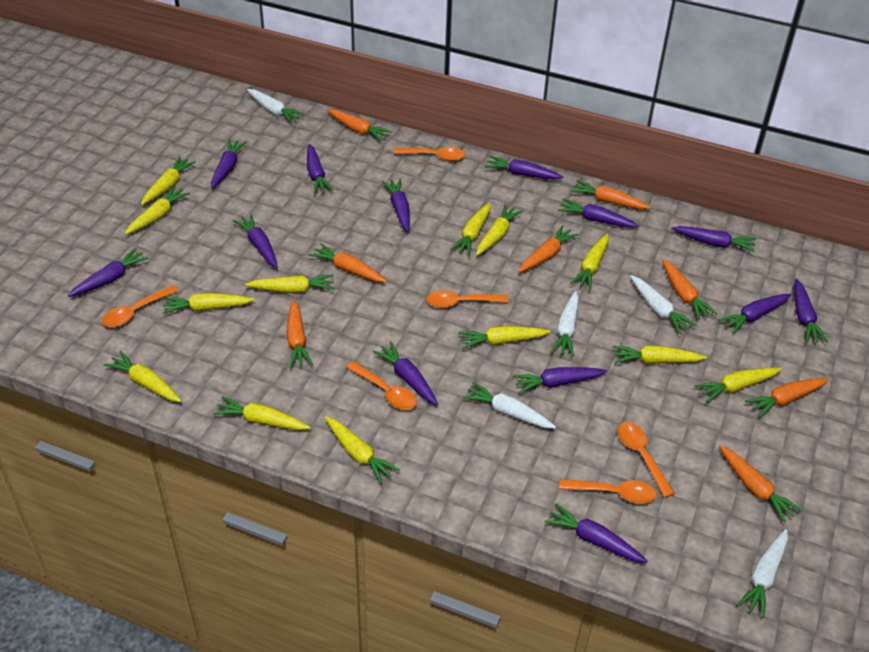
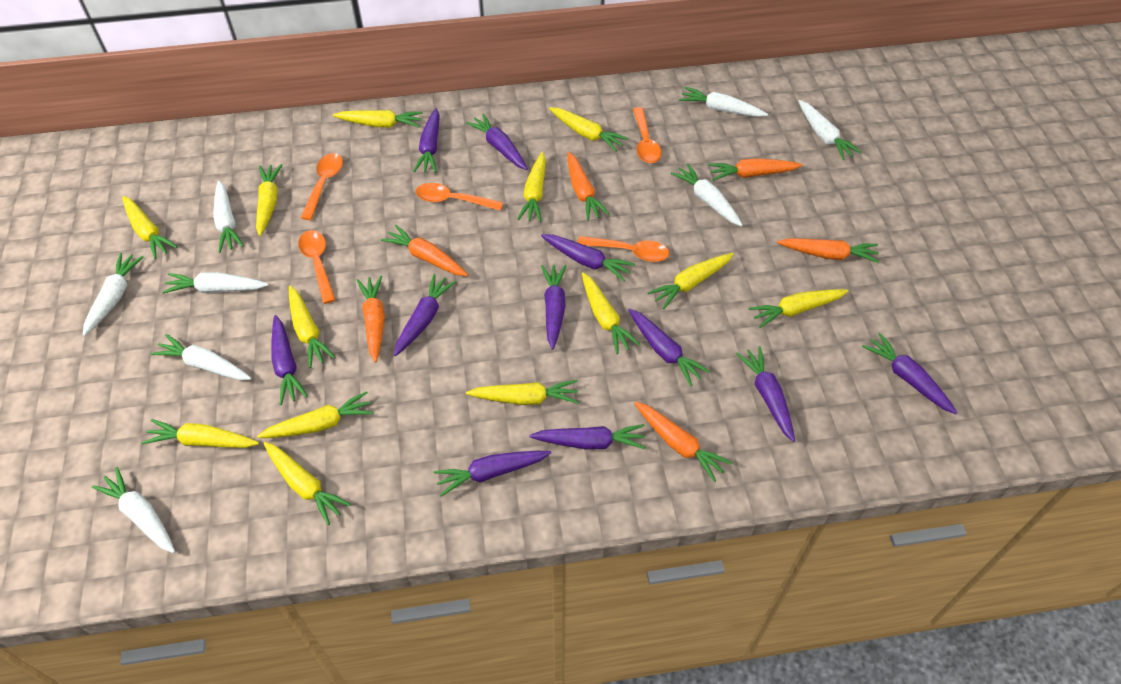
orange carrot: 8 -> 6
orange spoon: 6 -> 5
purple carrot: 13 -> 11
white carrot: 5 -> 8

